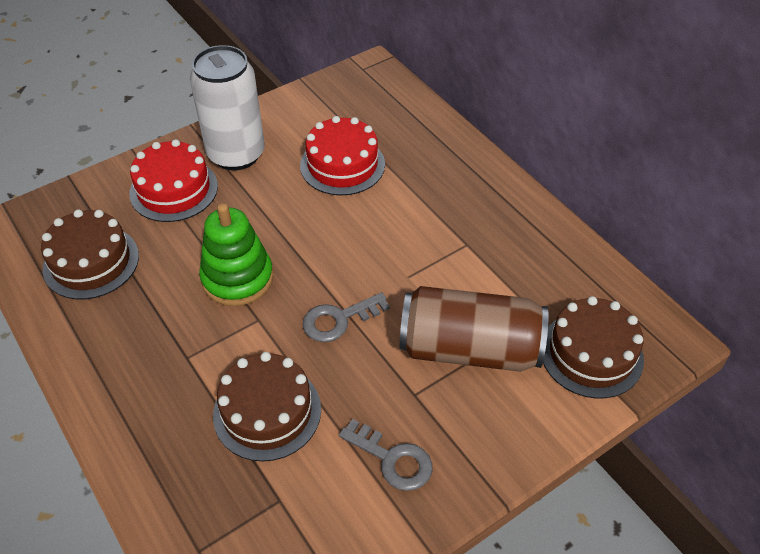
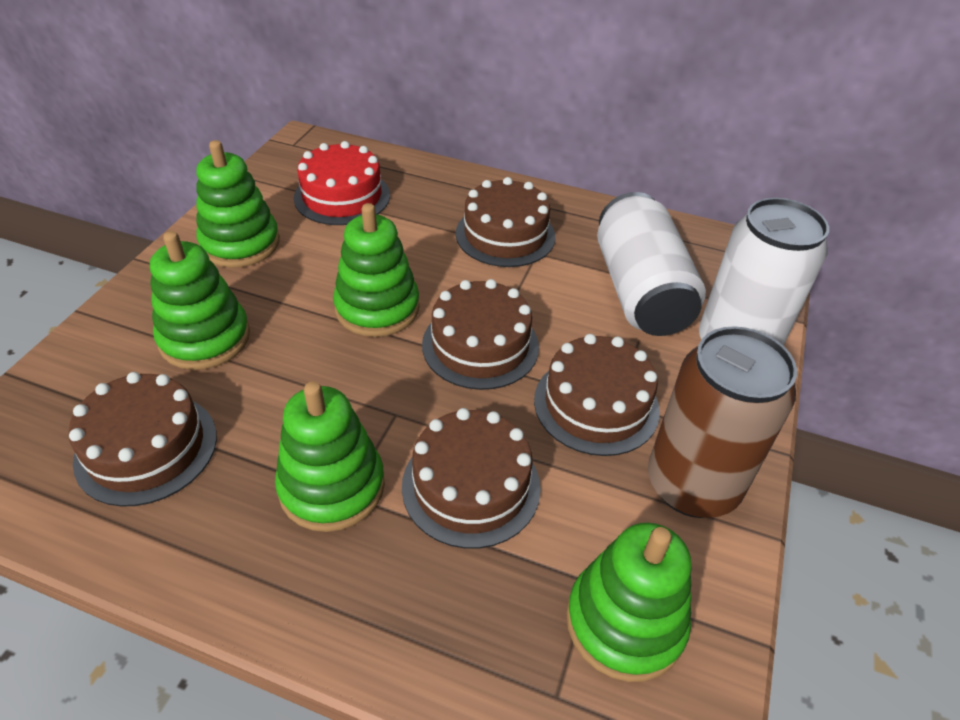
brown cake: 3 -> 5
green stacking toy: 1 -> 5
grey key: 2 -> 0
red cake: 2 -> 1
white can: 1 -> 2

